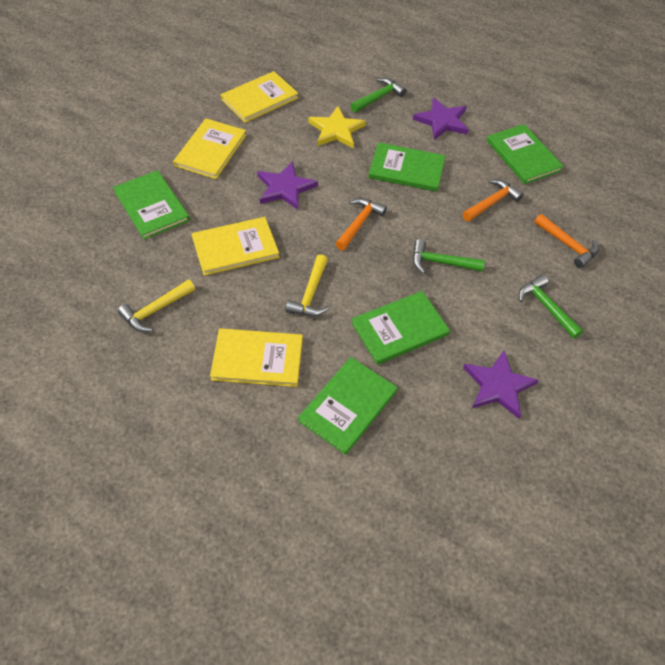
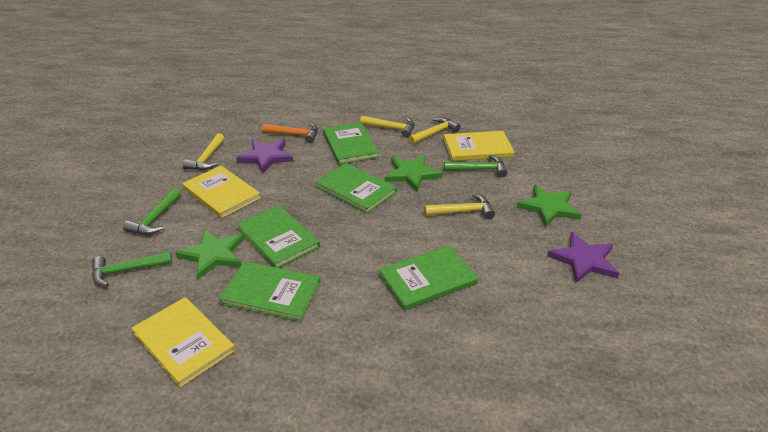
green star: 0 -> 3
orange hammer: 3 -> 1
purple star: 3 -> 2
yellow book: 4 -> 3
yellow hammer: 2 -> 4
yellow star: 1 -> 0

